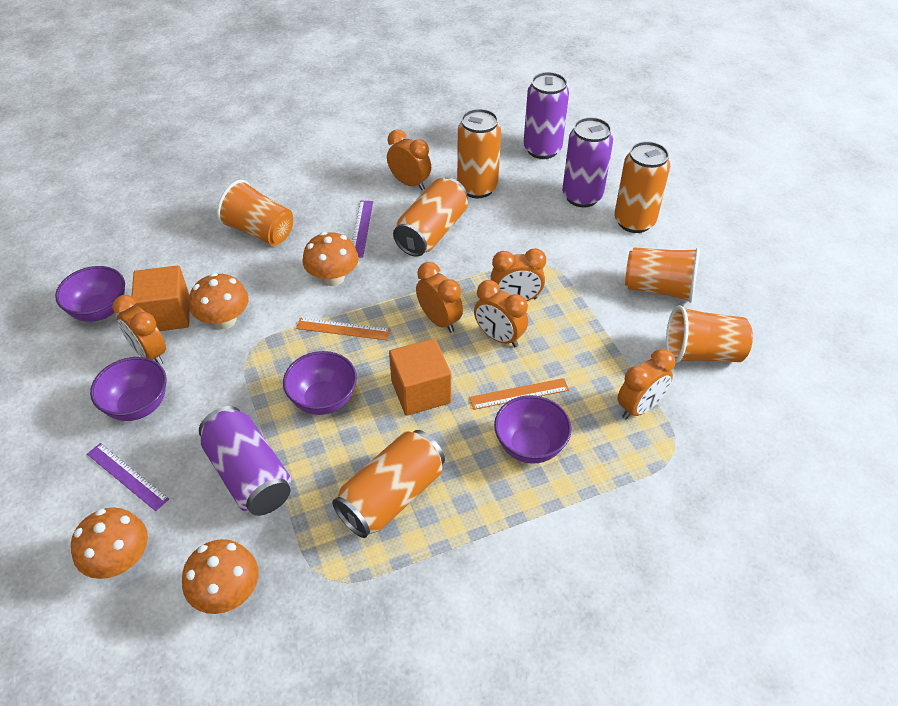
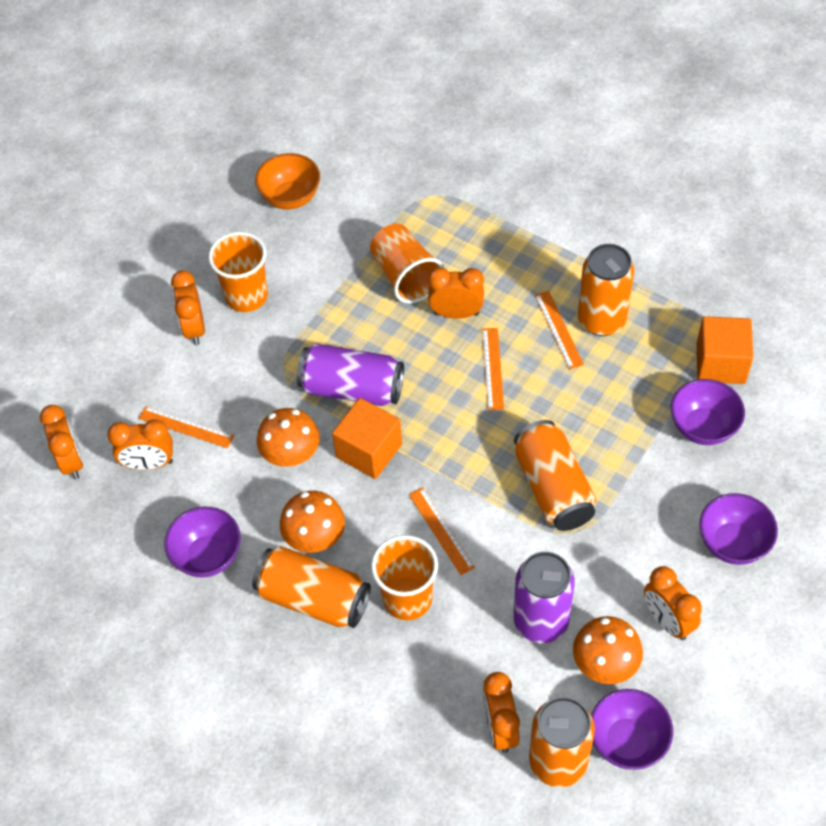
orange bowl: 0 -> 1
orange mushroom: 4 -> 3
orange ruler: 2 -> 4
purple can: 3 -> 2
purple ruler: 2 -> 0

